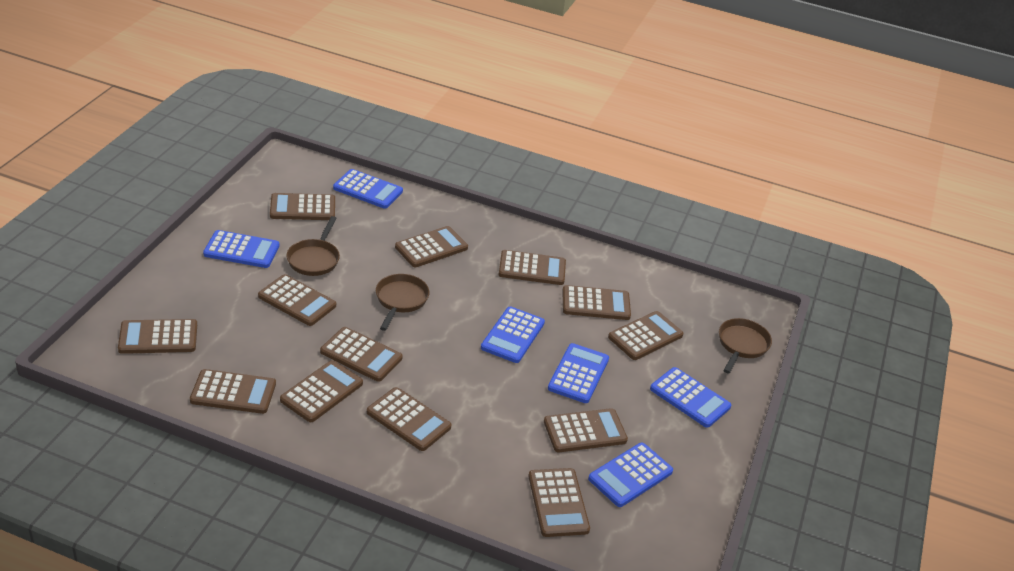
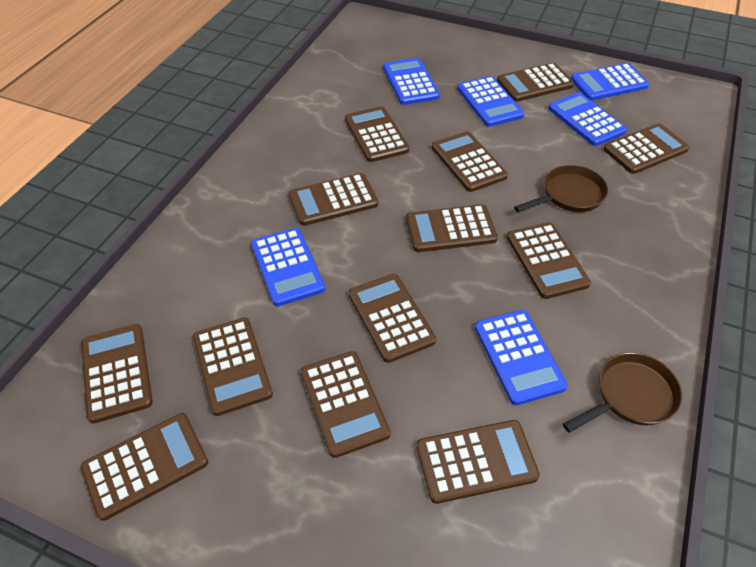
brown pan: 3 -> 2

